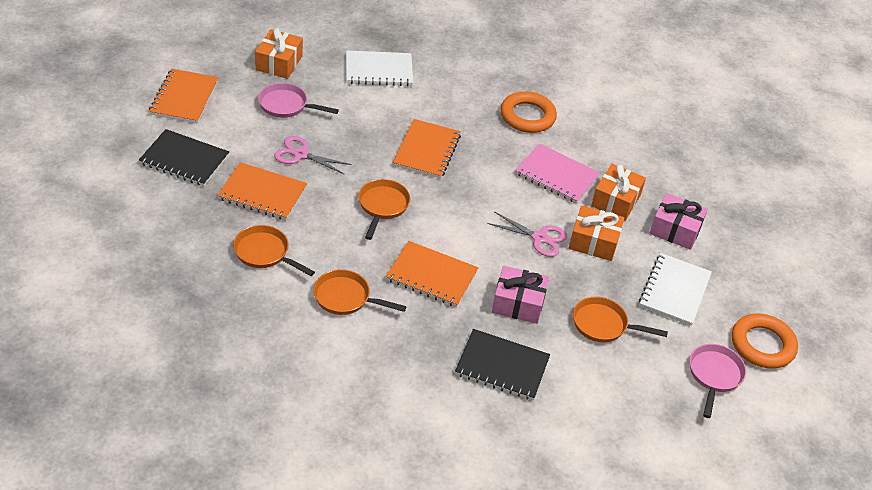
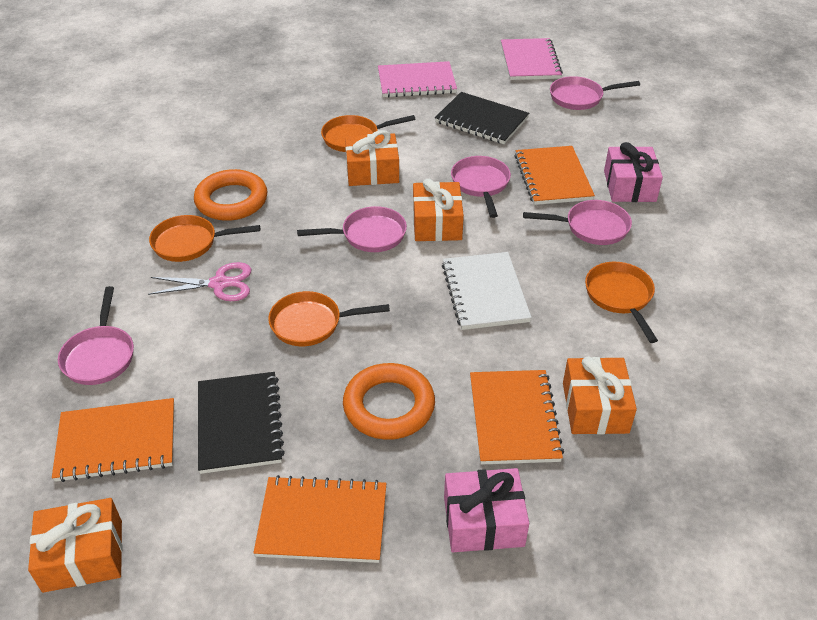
orange gift: 3 -> 4
pink notebook: 1 -> 2
pink pan: 2 -> 5
pink scissors: 2 -> 1
white notebook: 2 -> 1

